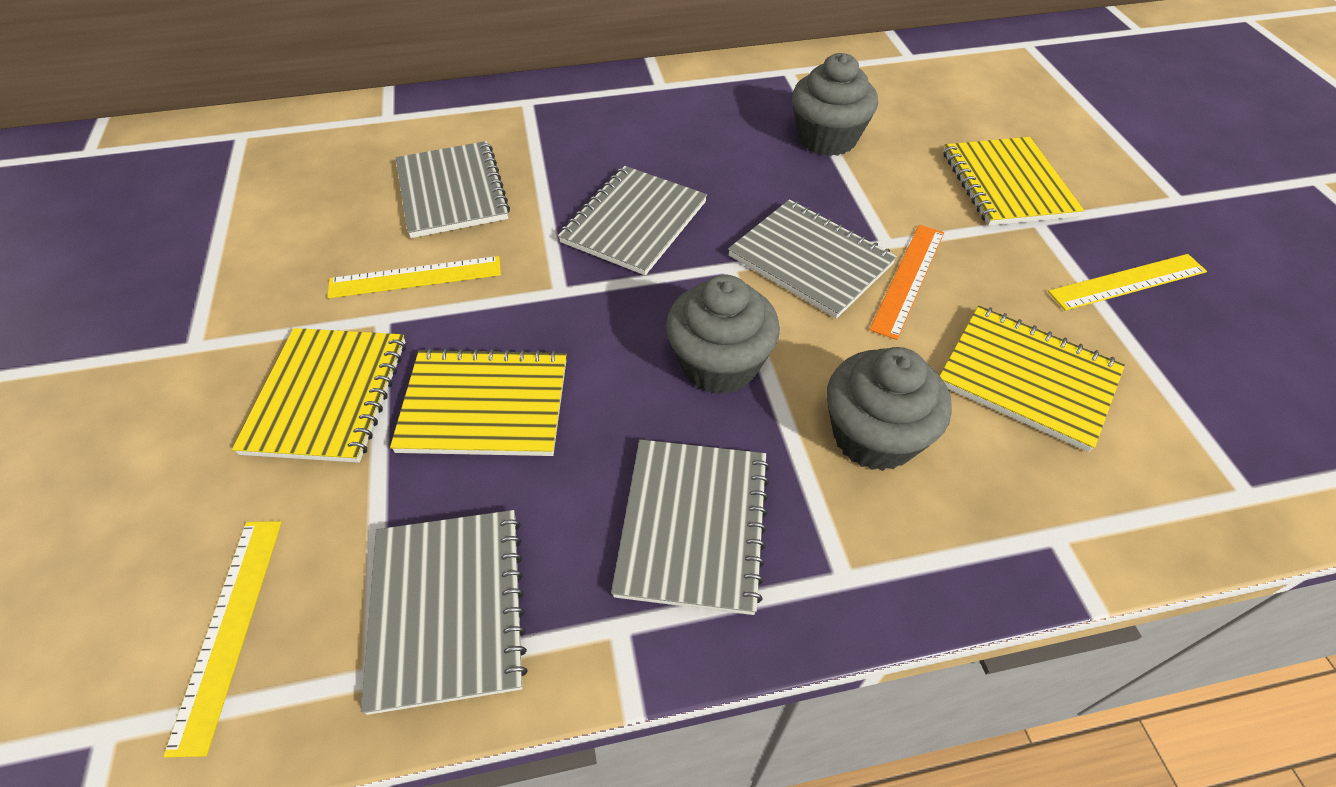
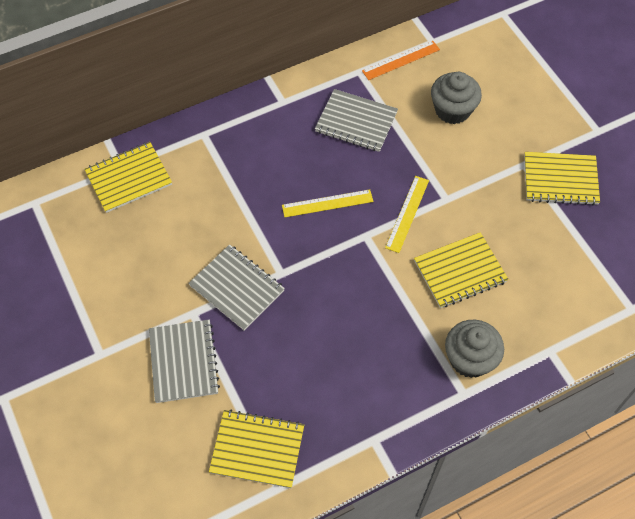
grey cupcake: 3 -> 2
grey notebook: 5 -> 3
yellow ruler: 3 -> 2

